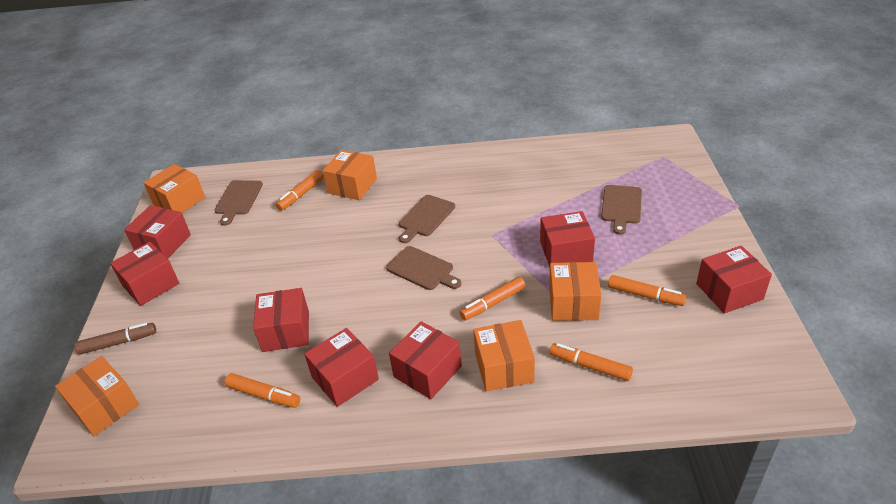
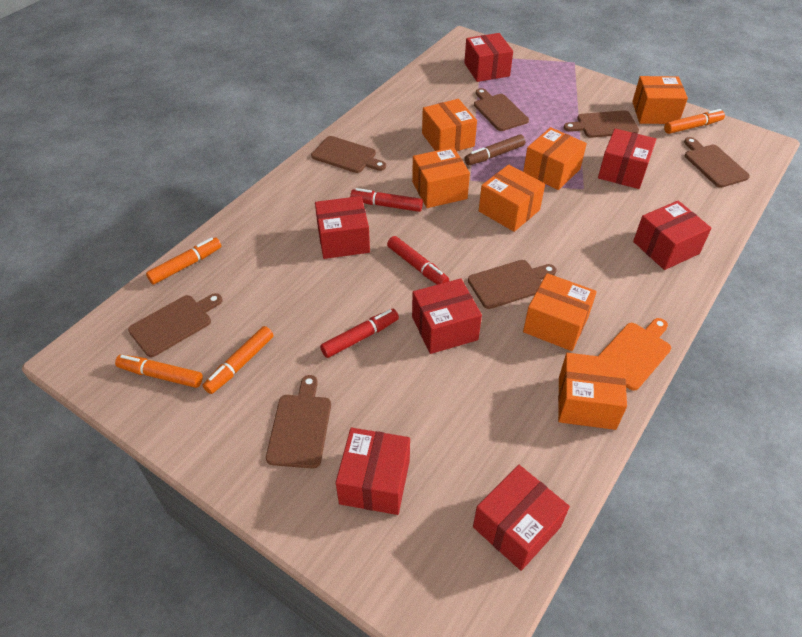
brown cutting board: 4 -> 7
orange box: 5 -> 7
orange cutting board: 0 -> 1
orange marker: 5 -> 4
red marker: 0 -> 3

